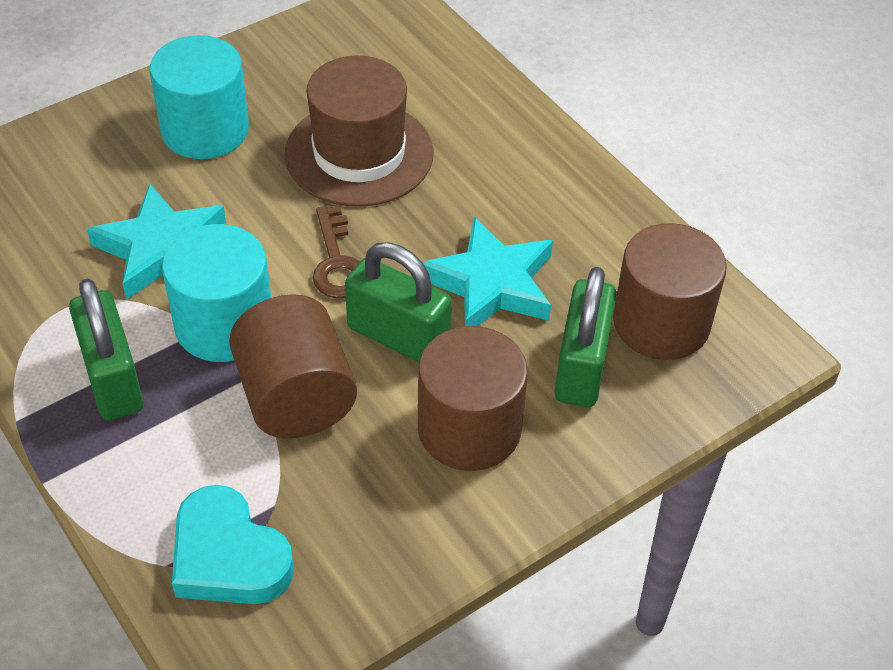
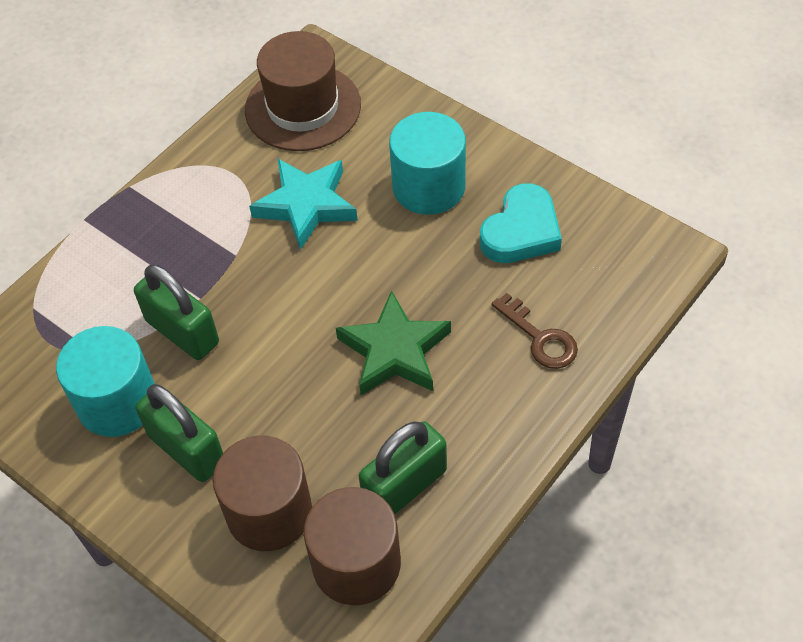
brown cylinder: 3 -> 2
green star: 0 -> 1
turquoise star: 2 -> 1

